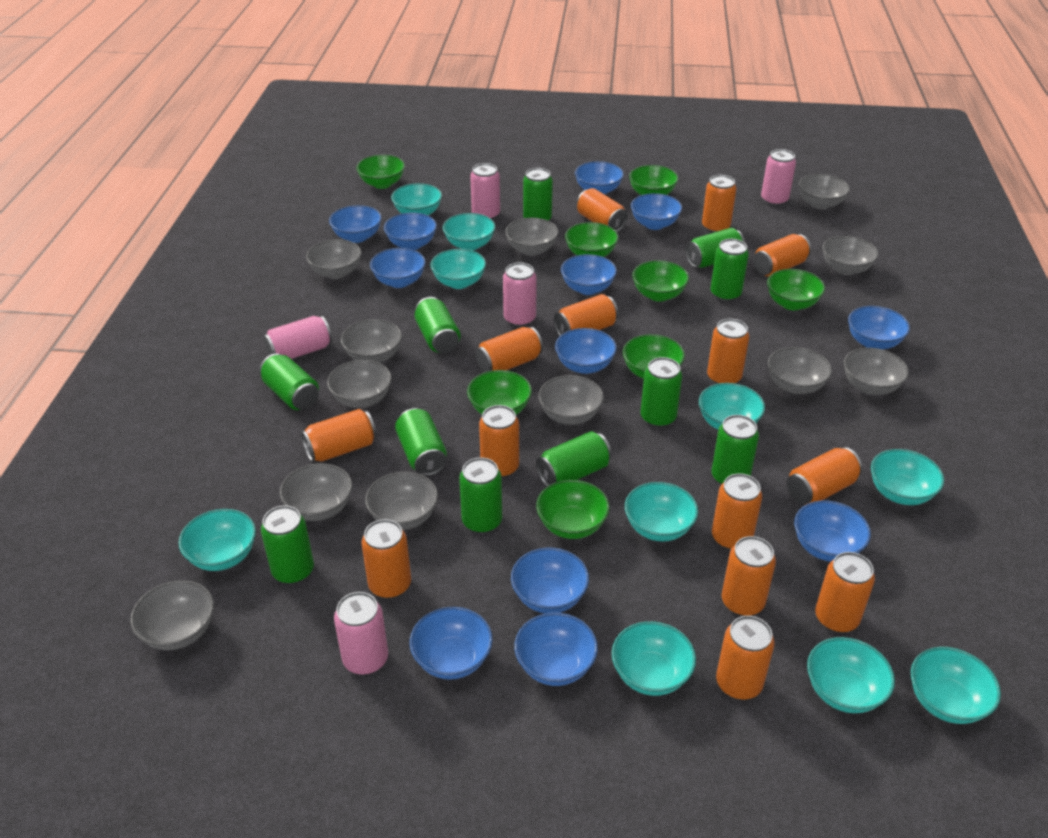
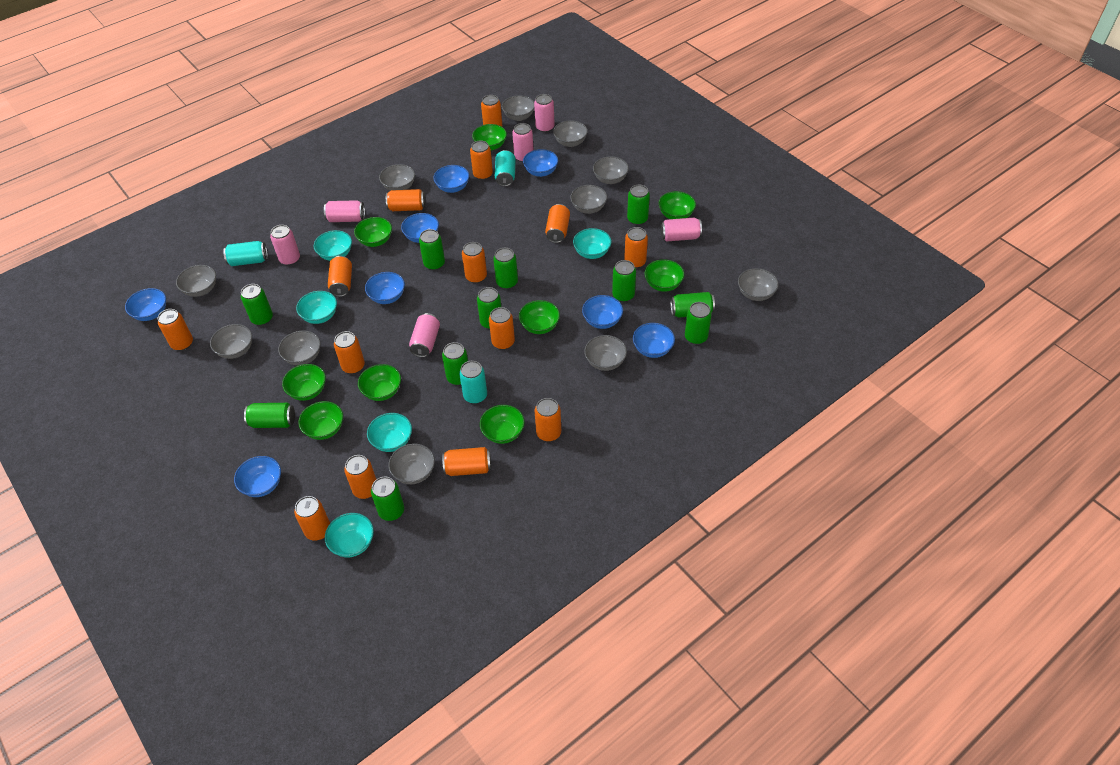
blue bowl: 12 -> 8
green bowl: 8 -> 9
grey bowl: 12 -> 11
pink can: 5 -> 6
turquoise bowl: 10 -> 5
turquoise can: 0 -> 3

